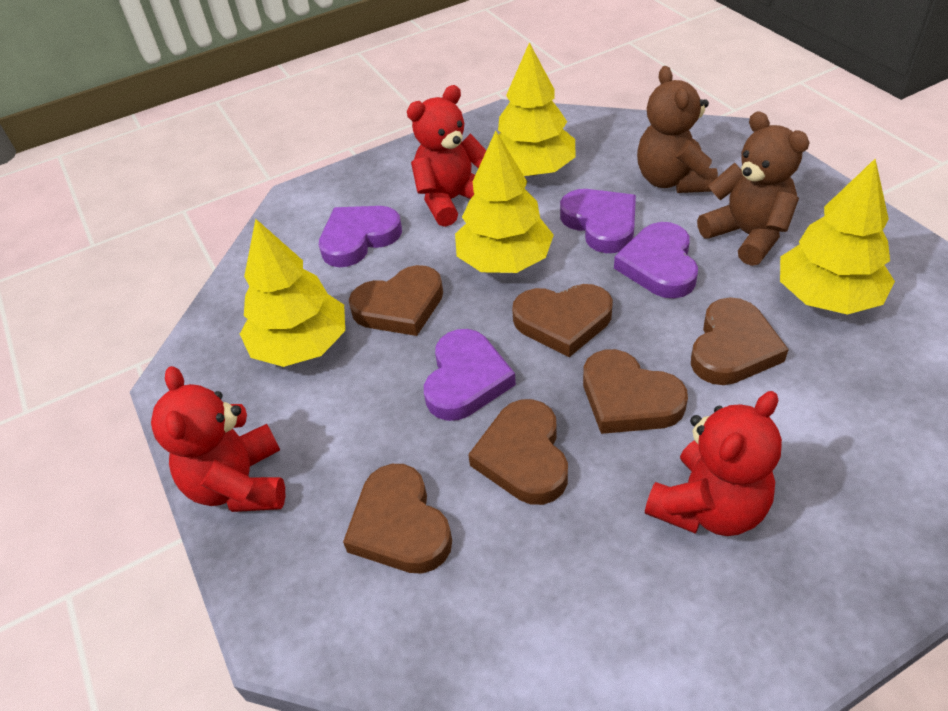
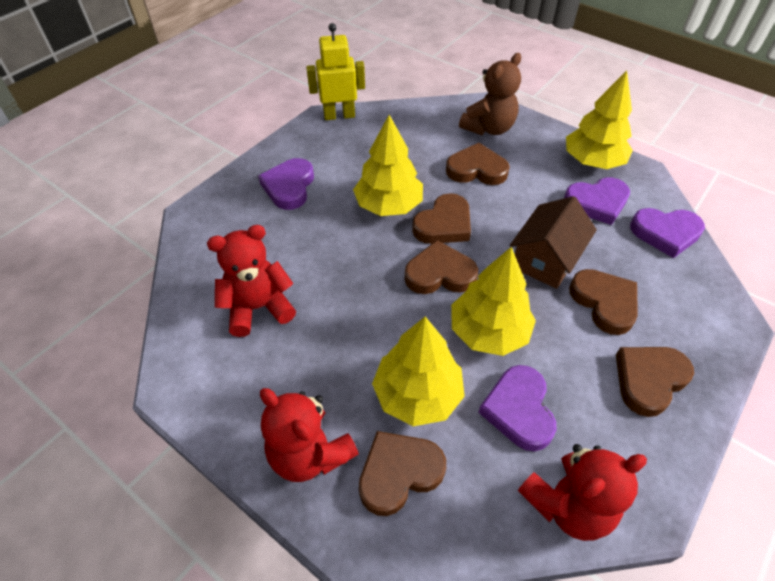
brown house: 0 -> 1
brown teddy bear: 2 -> 1
yellow robot: 0 -> 1

